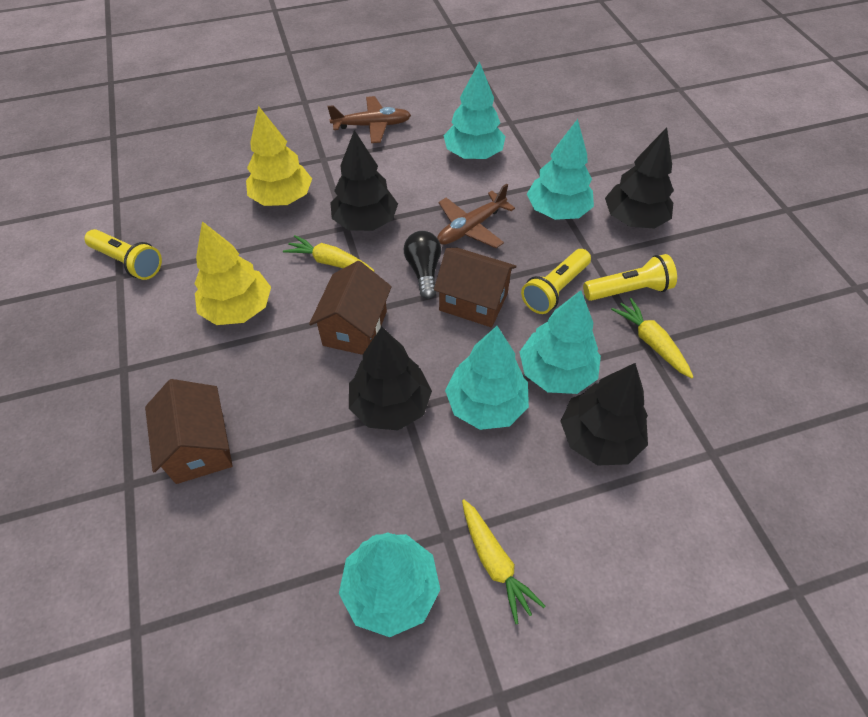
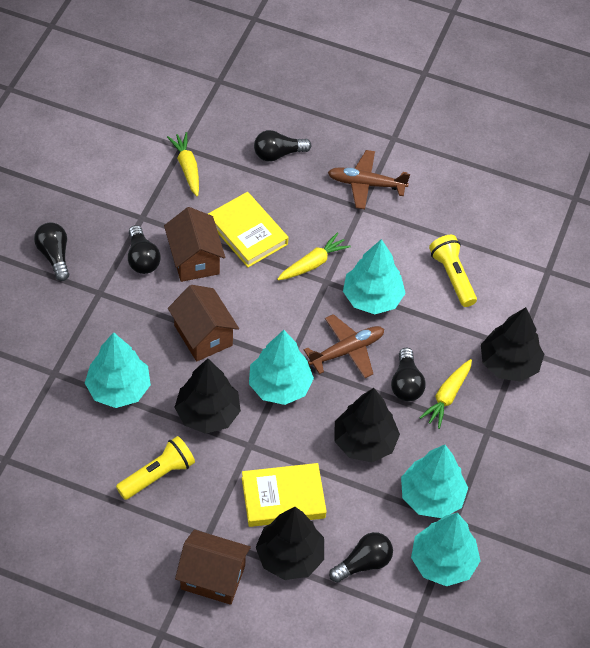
black light bulb: 1 -> 5
yellow book: 0 -> 2
yellow flashlight: 3 -> 2
yellow tree: 2 -> 0

